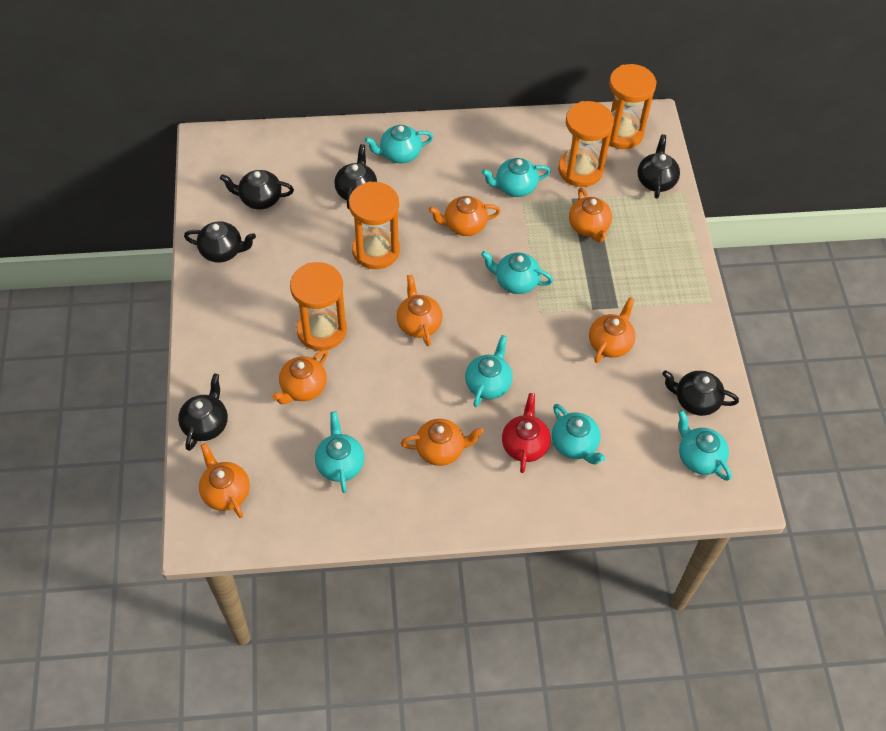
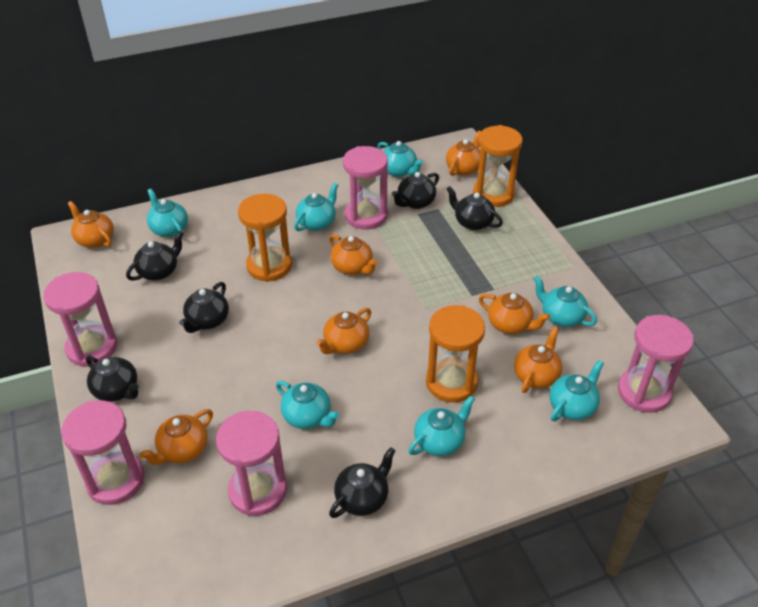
orange hourglass: 4 -> 3
pink hourglass: 0 -> 5
red teapot: 1 -> 0

